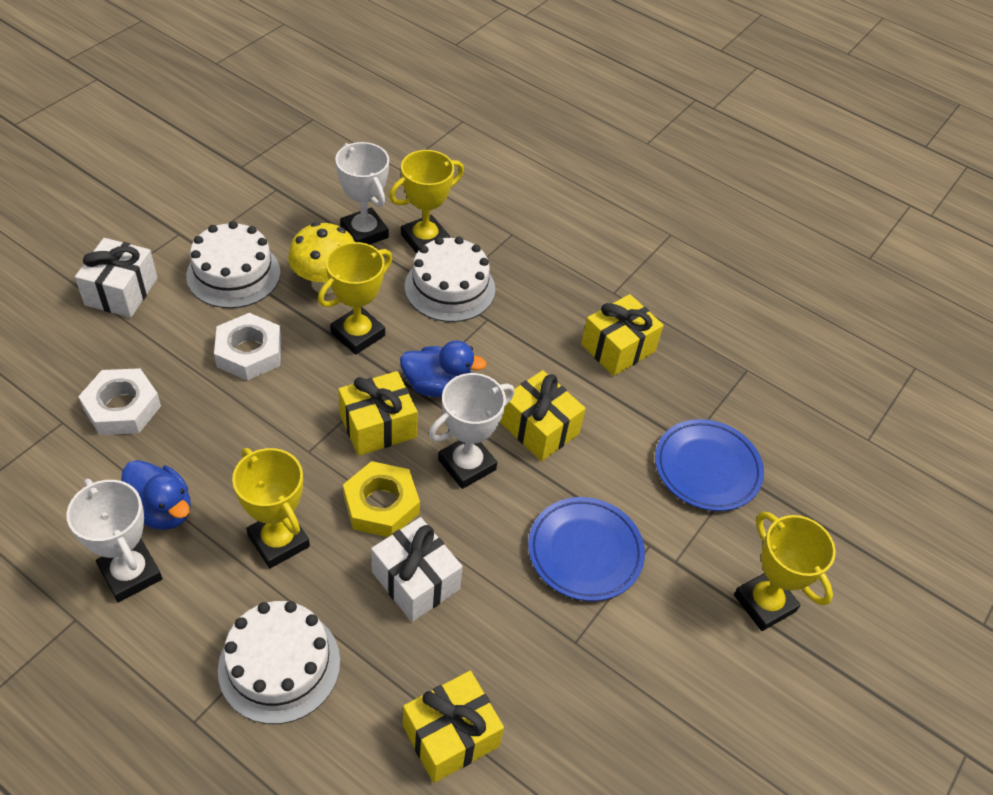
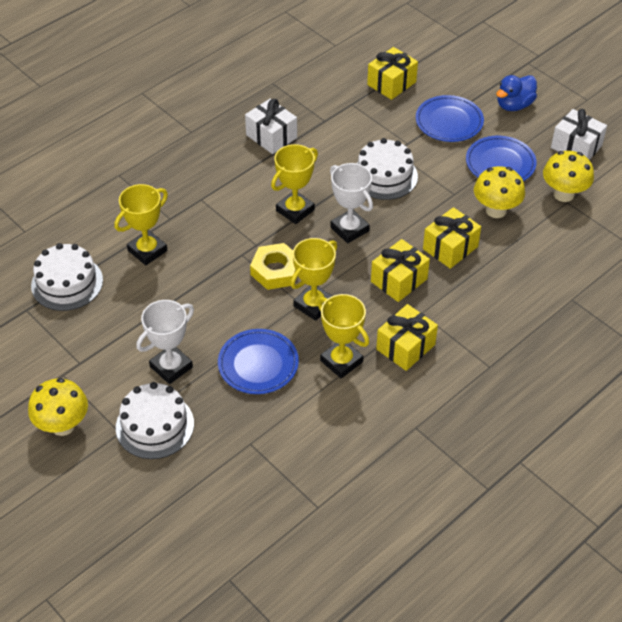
blue duck: 2 -> 1
blue plate: 2 -> 3
white nut: 2 -> 0
white trophy: 3 -> 2
yellow mushroom: 1 -> 3

